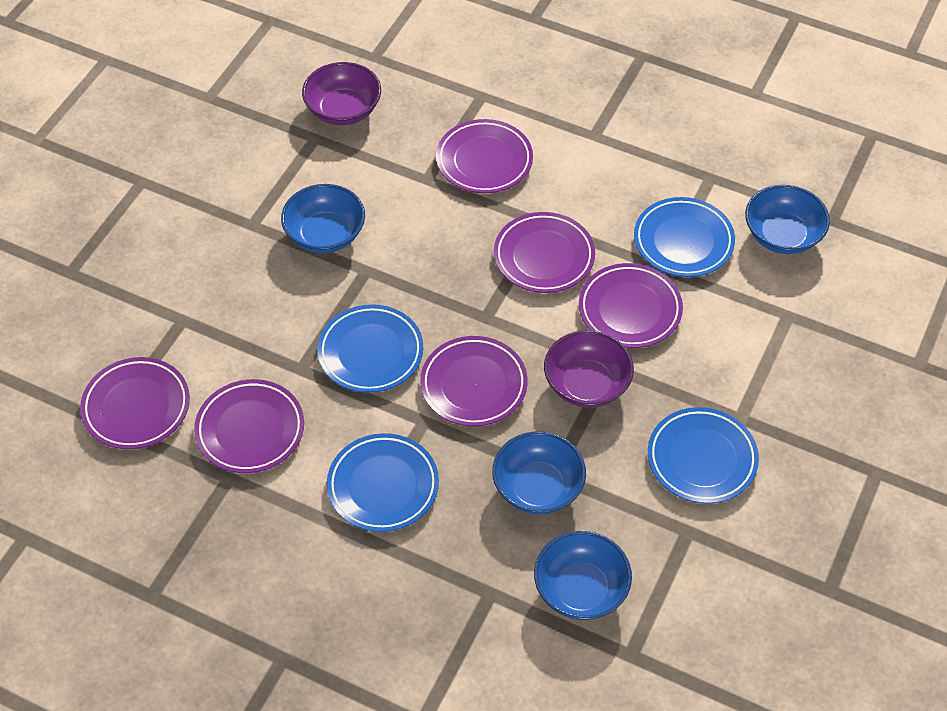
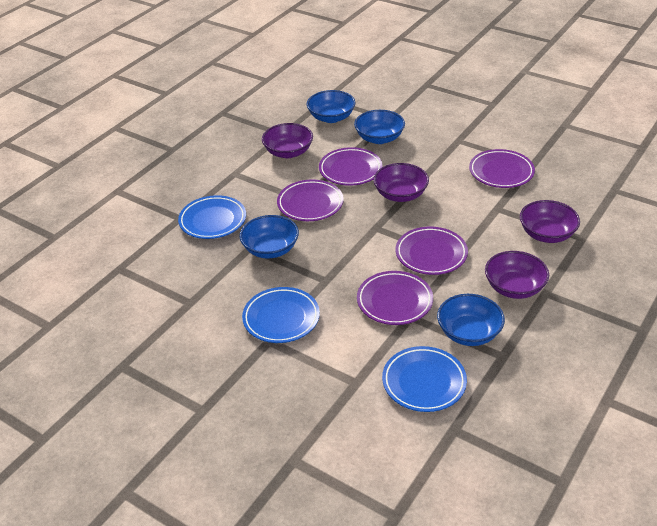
blue plate: 4 -> 3
purple bowl: 2 -> 4
purple plate: 6 -> 5

